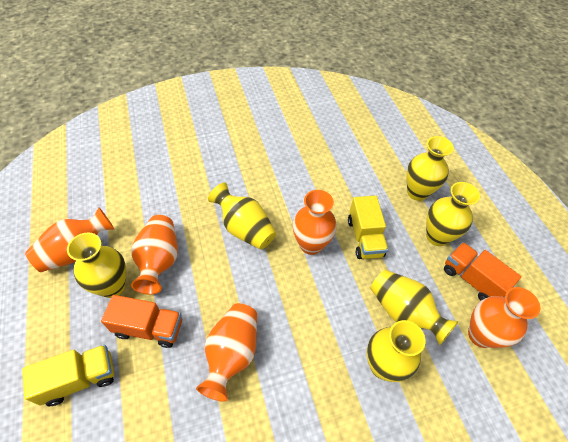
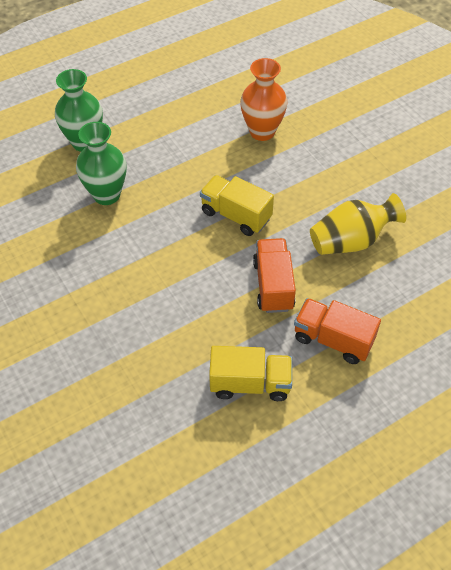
green vase: 0 -> 2
orange vase: 5 -> 1
yellow vase: 6 -> 1

